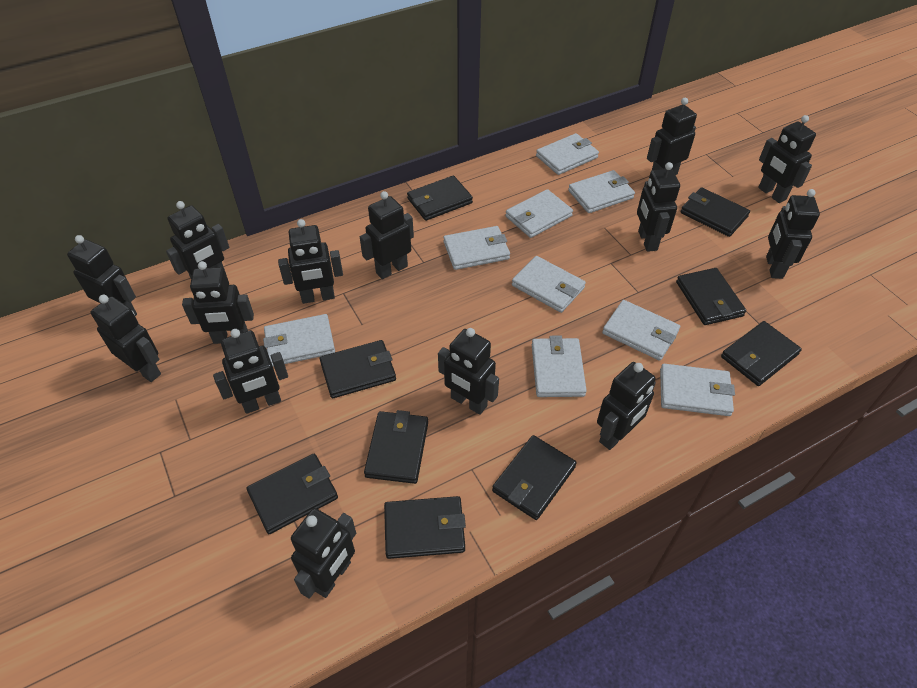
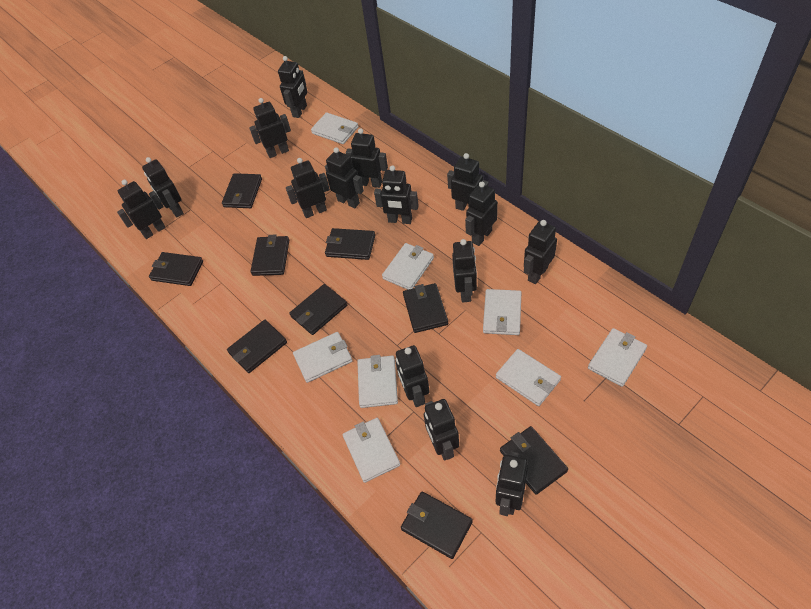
black robot: 14 -> 15
white wallet: 9 -> 8

